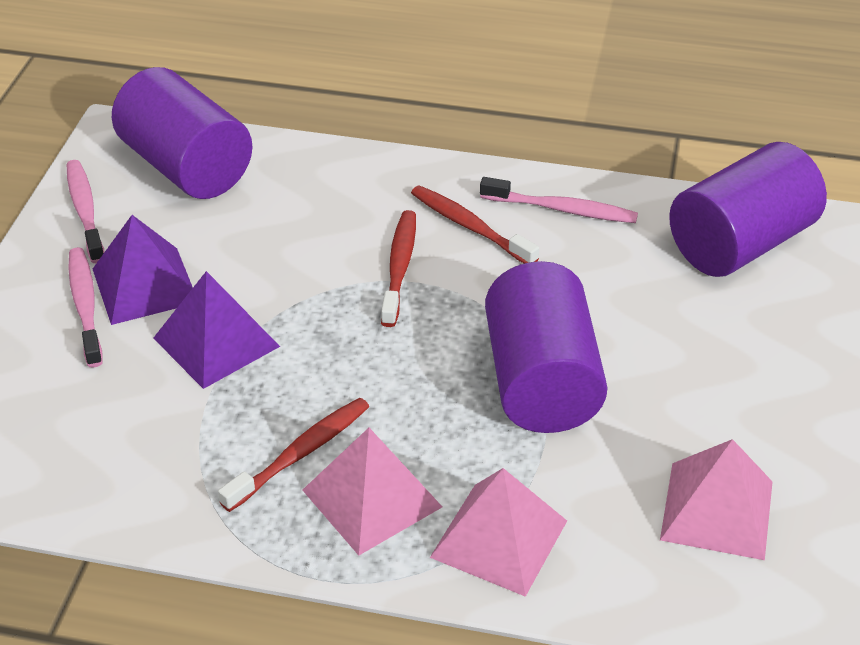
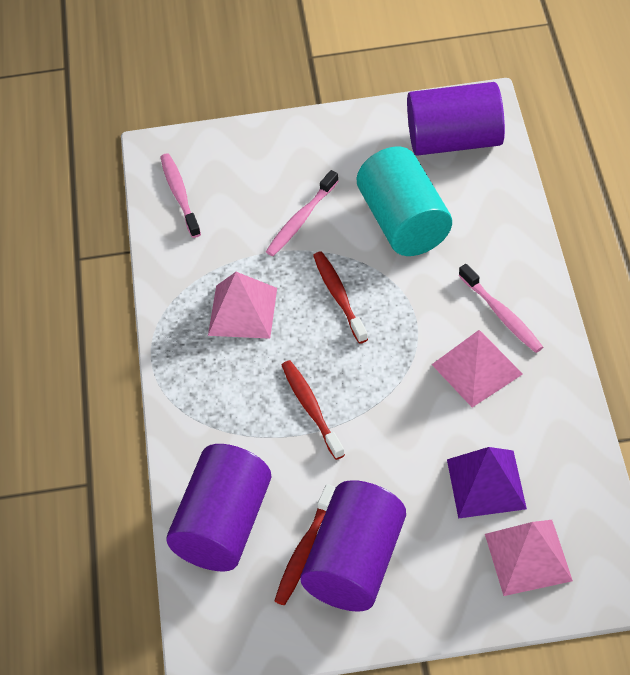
purple pyramid: 2 -> 1
turquoise cylinder: 0 -> 1

